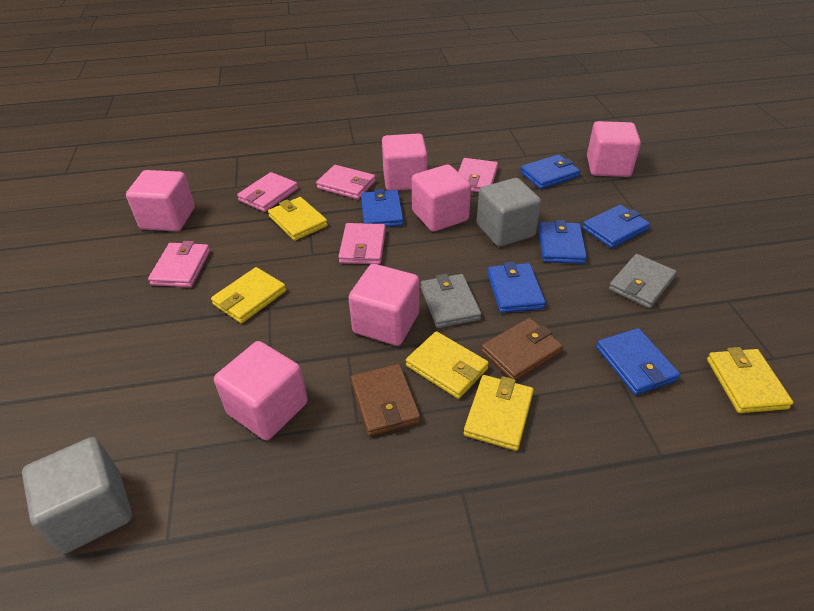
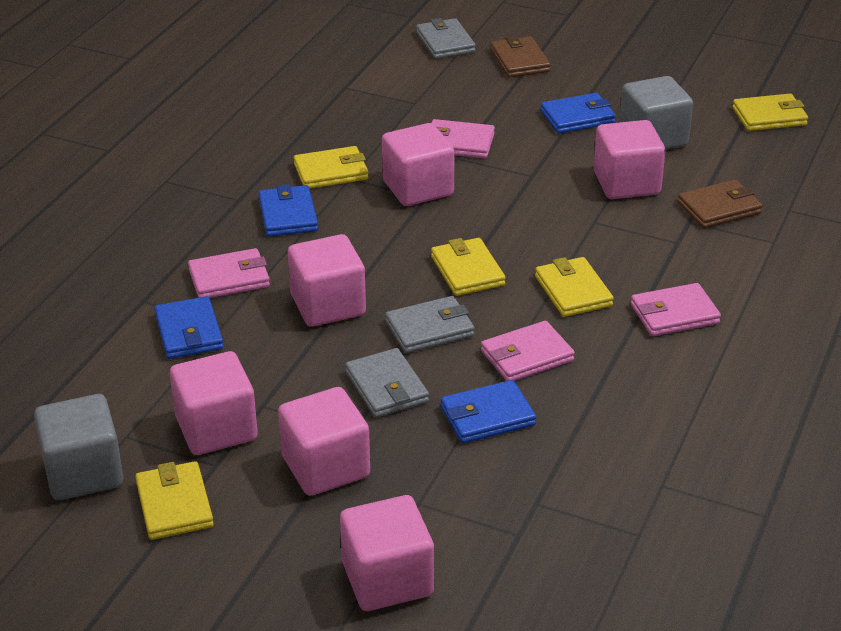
blue wallet: 6 -> 4
grey wallet: 2 -> 3
pink wallet: 5 -> 4

